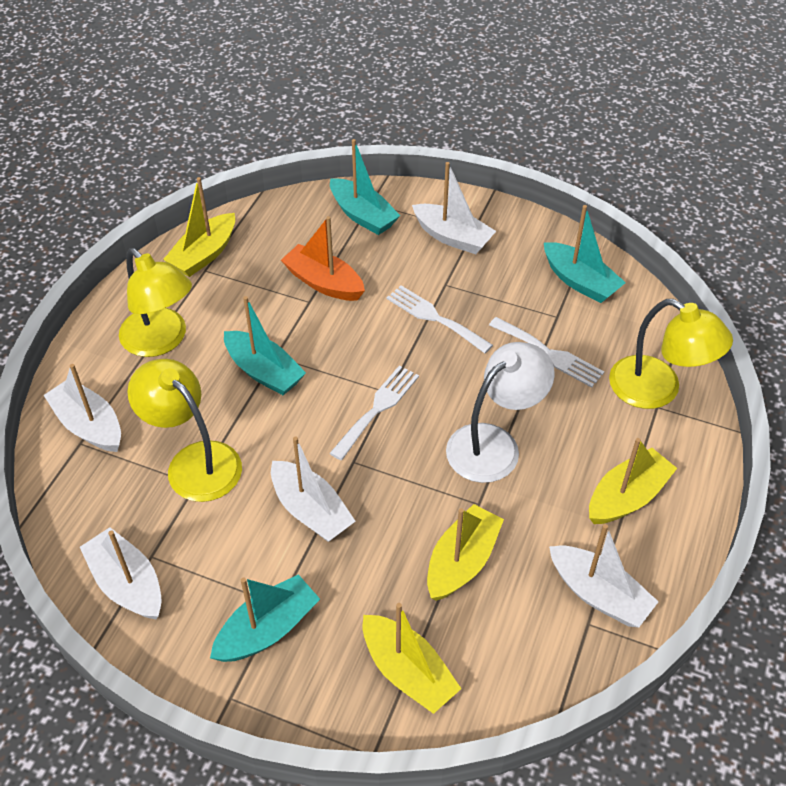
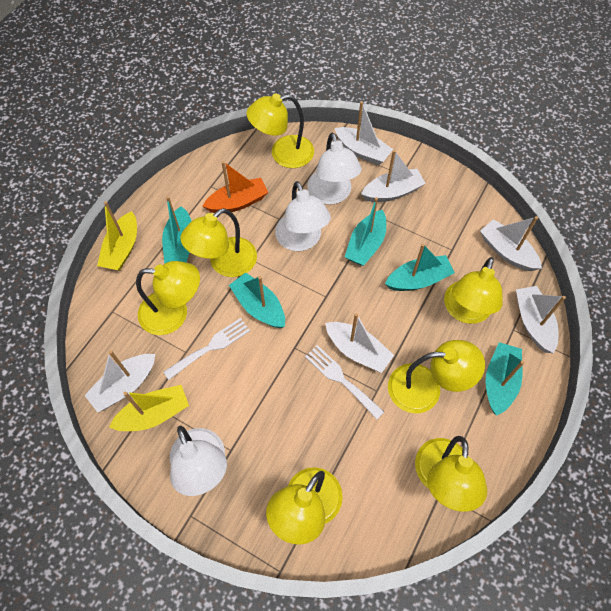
turquoise boat: 4 -> 5
white boat: 5 -> 6
white fork: 3 -> 2
white lamp: 1 -> 3
yellow boat: 4 -> 2
yellow lamp: 3 -> 7

